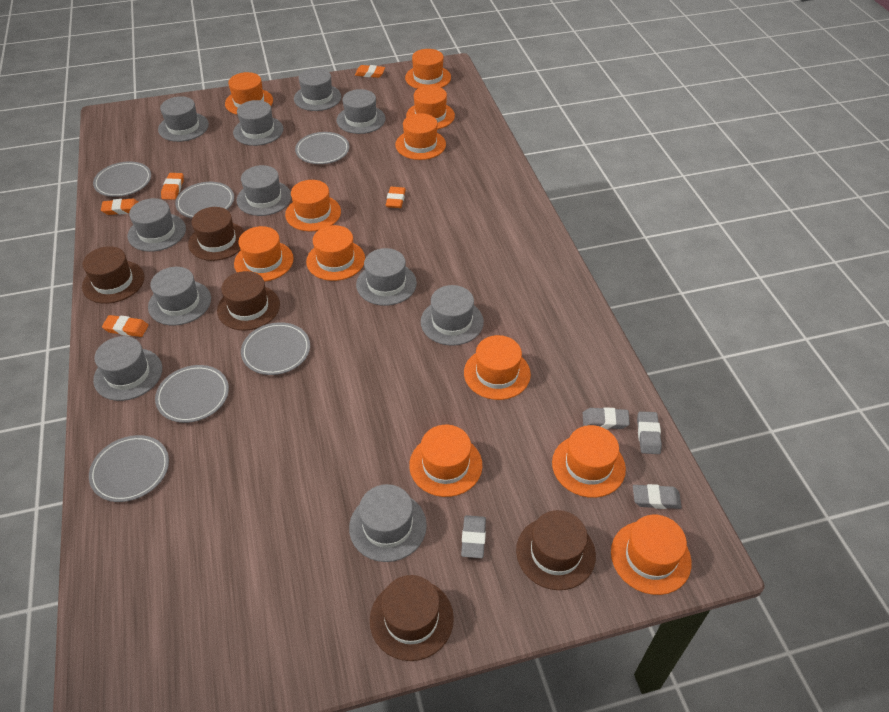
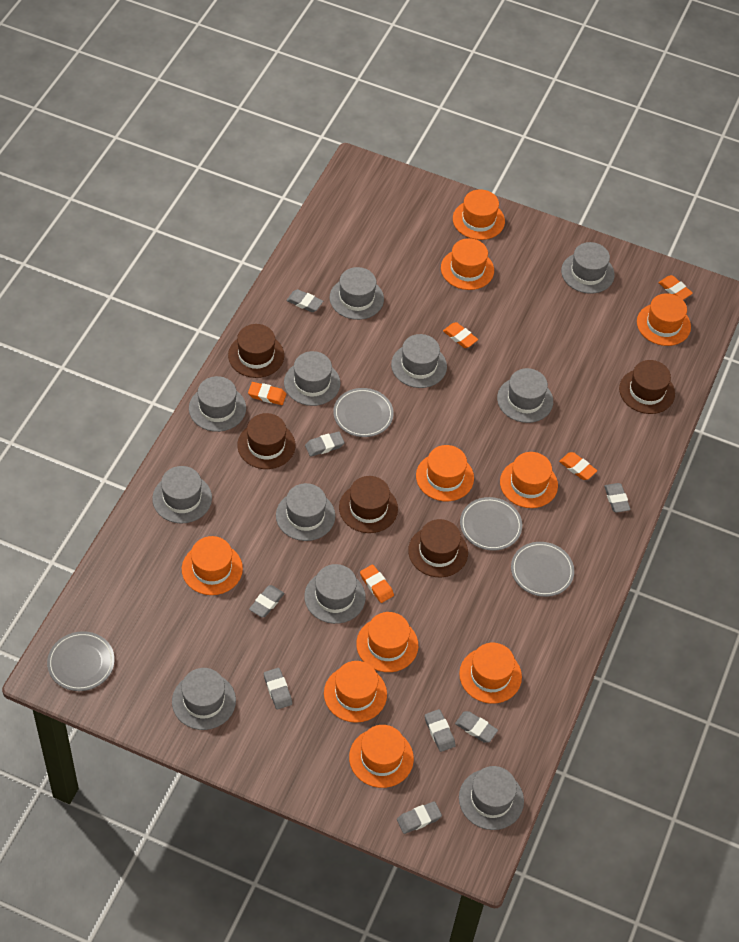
grey eraser: 4 -> 8
grey plate: 6 -> 4
orange hat: 11 -> 10

